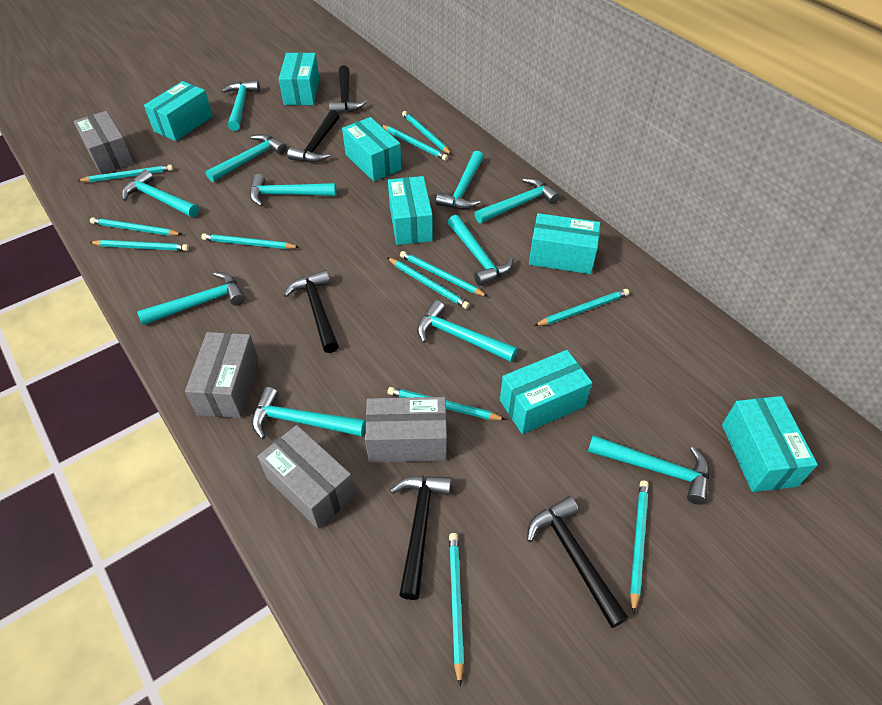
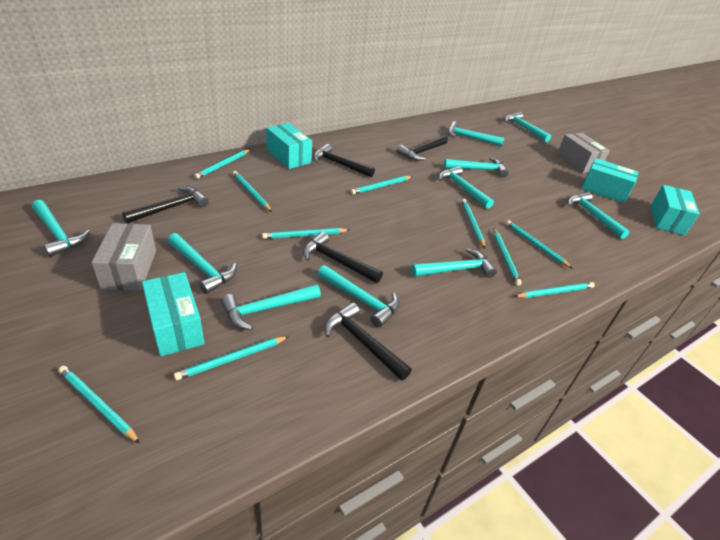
grey box: 4 -> 2
turquoise box: 7 -> 4
turquoise hammer: 11 -> 10
turquoise pencil: 12 -> 10

